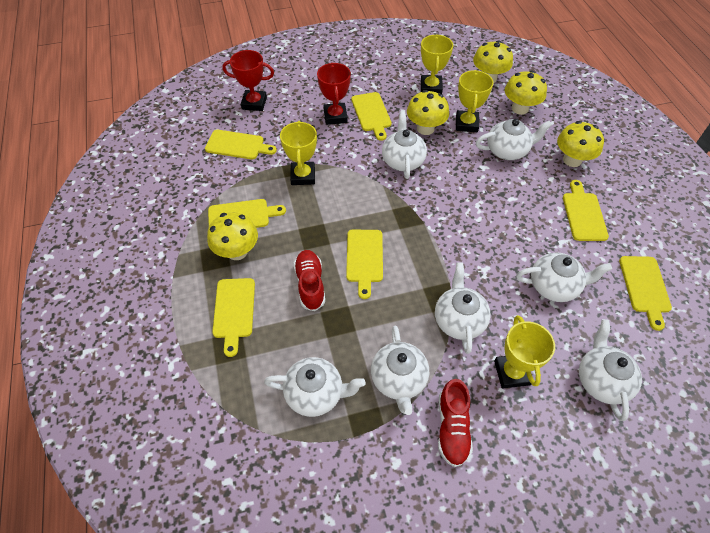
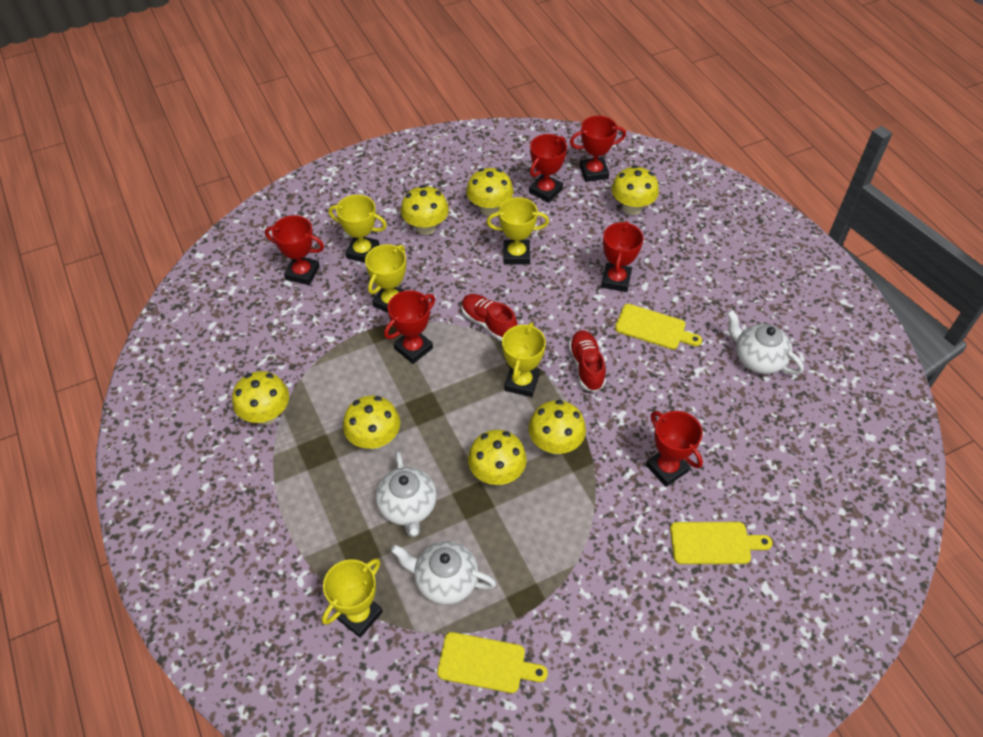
red trophy: 2 -> 6
white teapot: 7 -> 3
yellow cutting board: 7 -> 3
yellow mushroom: 5 -> 7
yellow trophy: 4 -> 5

